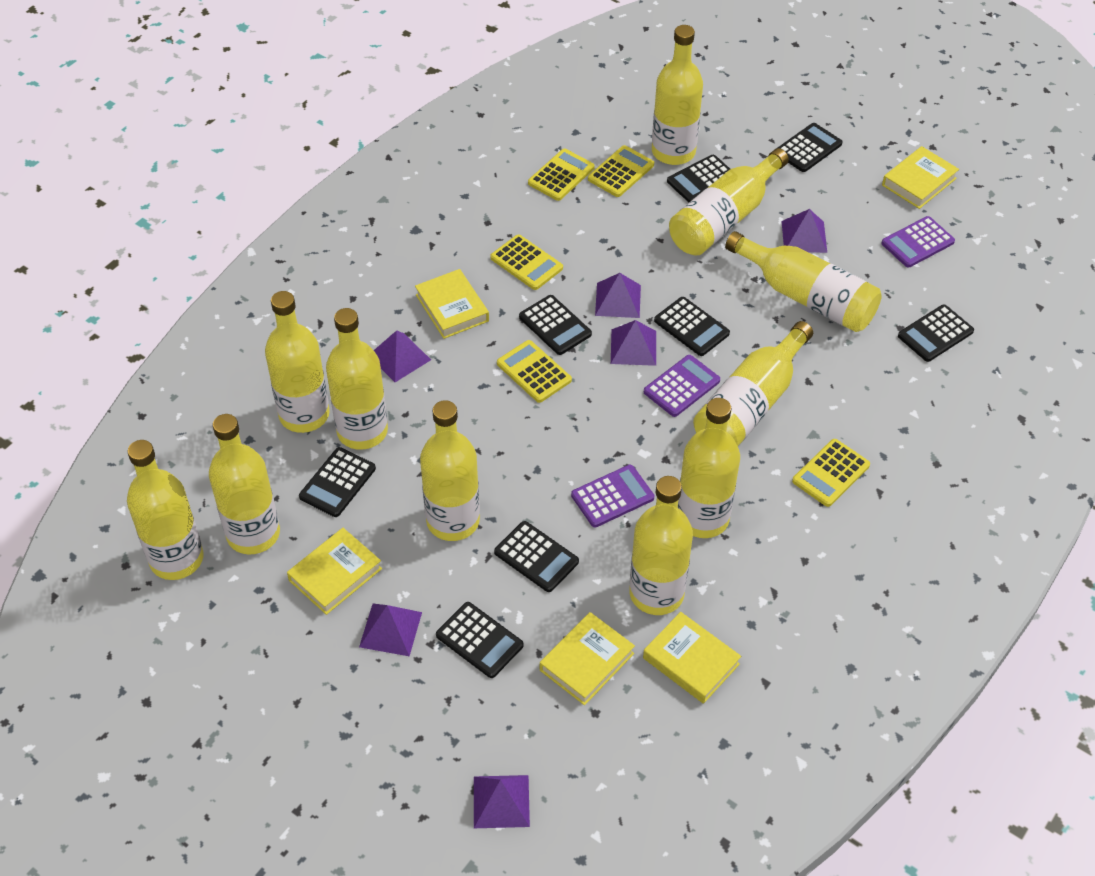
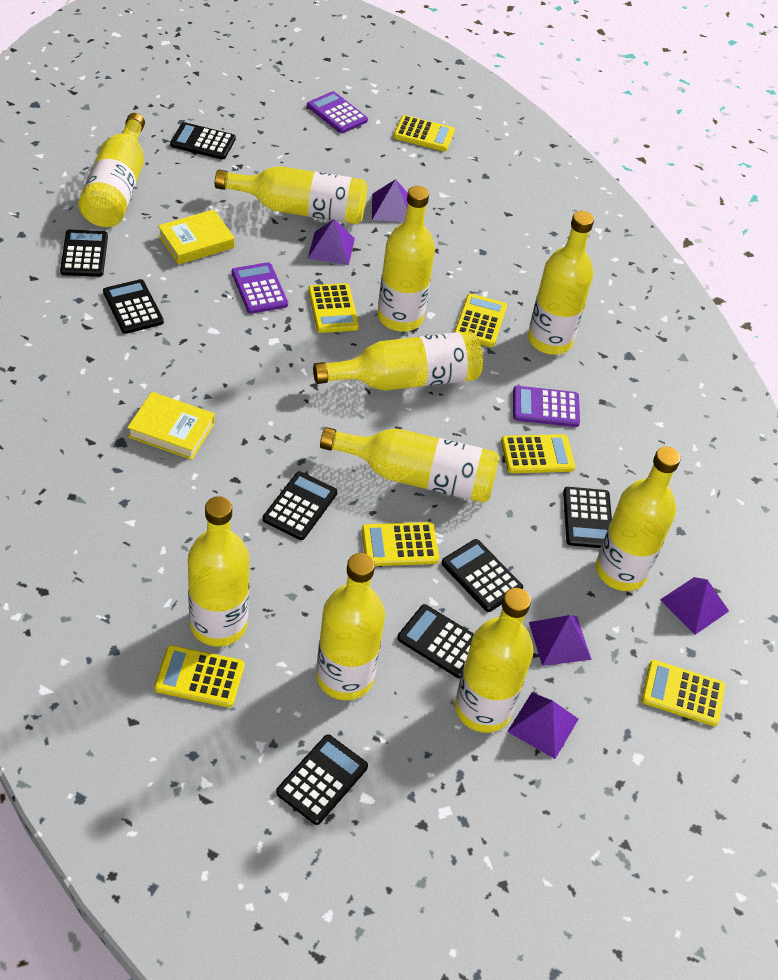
purple pyramid: 6 -> 5
yellow book: 5 -> 2
yellow bottle: 11 -> 10
yellow calculator: 5 -> 7

